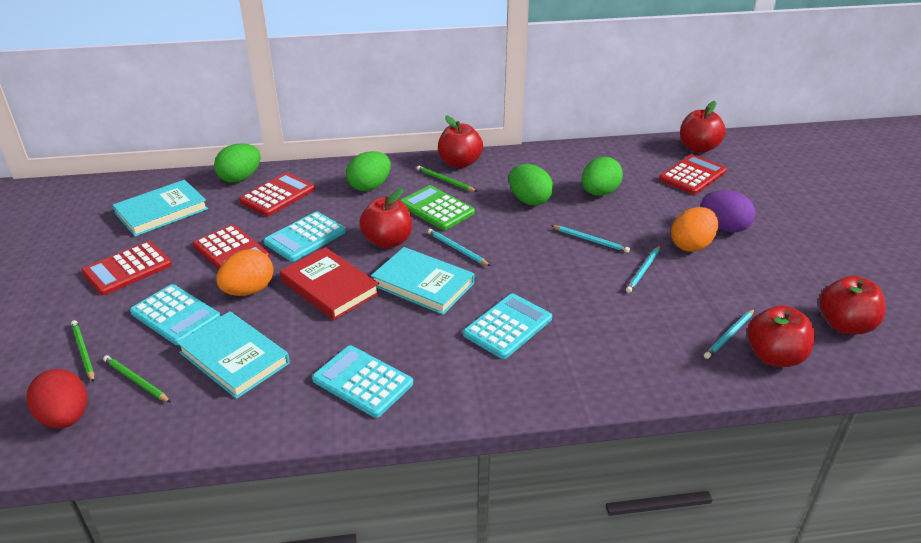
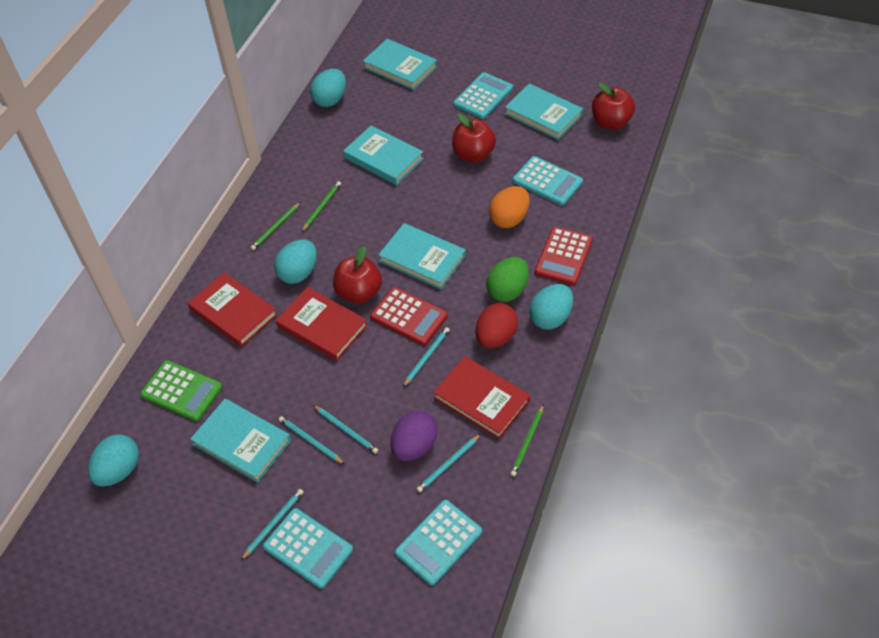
green egg: 4 -> 1
orange egg: 2 -> 1
red apple: 5 -> 3
red book: 1 -> 3
red calculator: 4 -> 2
turquoise book: 3 -> 5
turquoise egg: 0 -> 4
turquoise pencil: 4 -> 5

